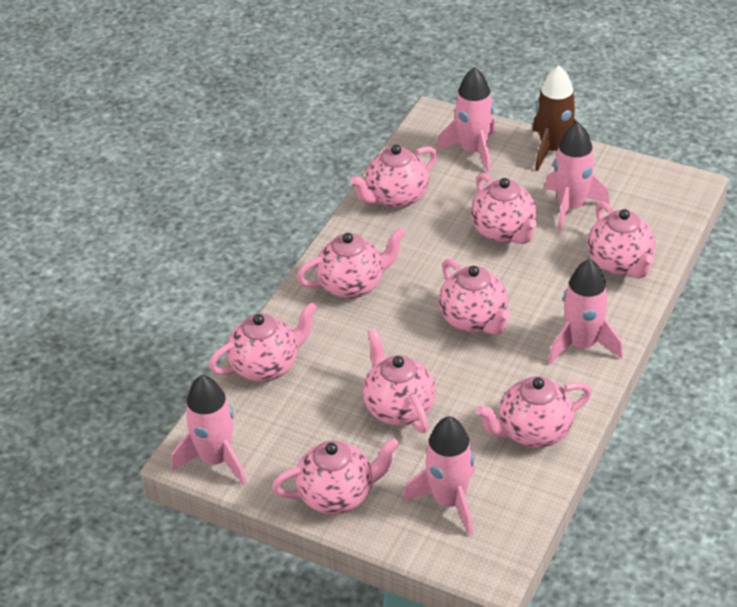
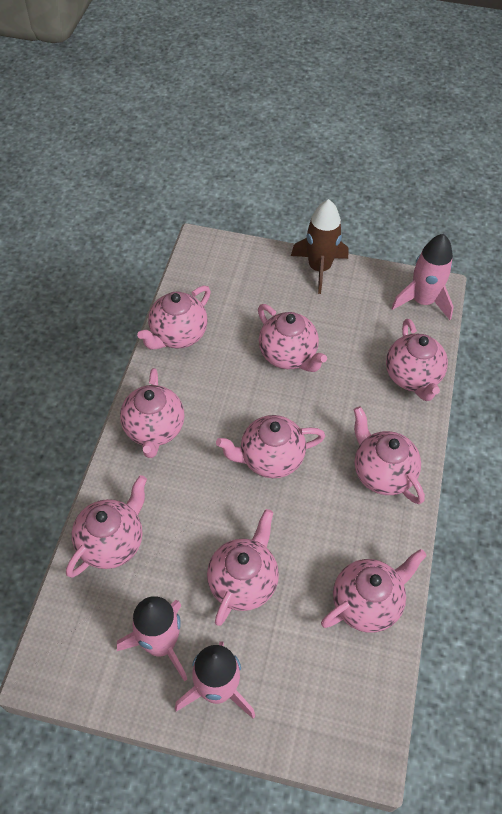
pink rocket: 5 -> 3

